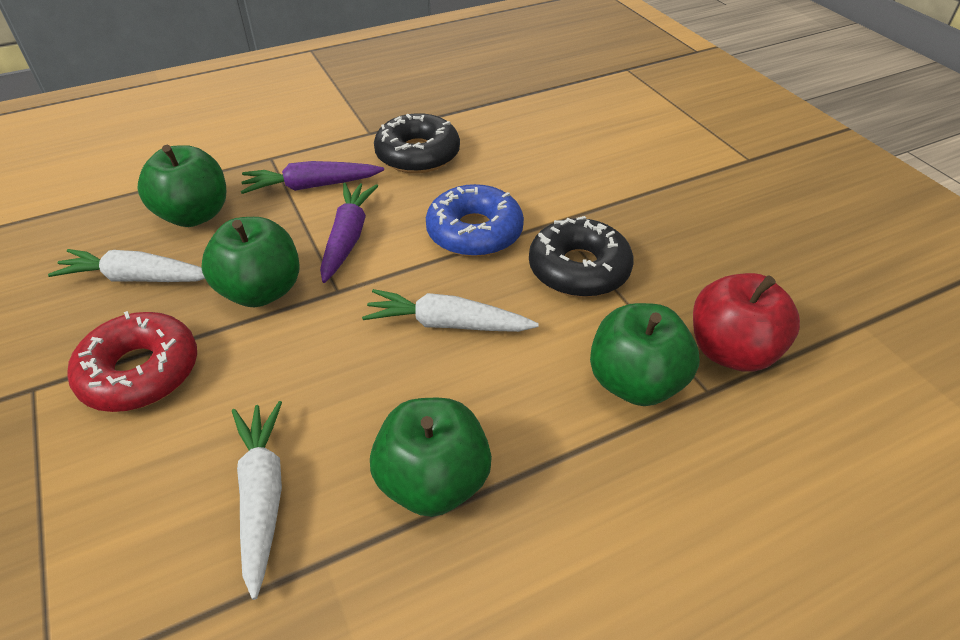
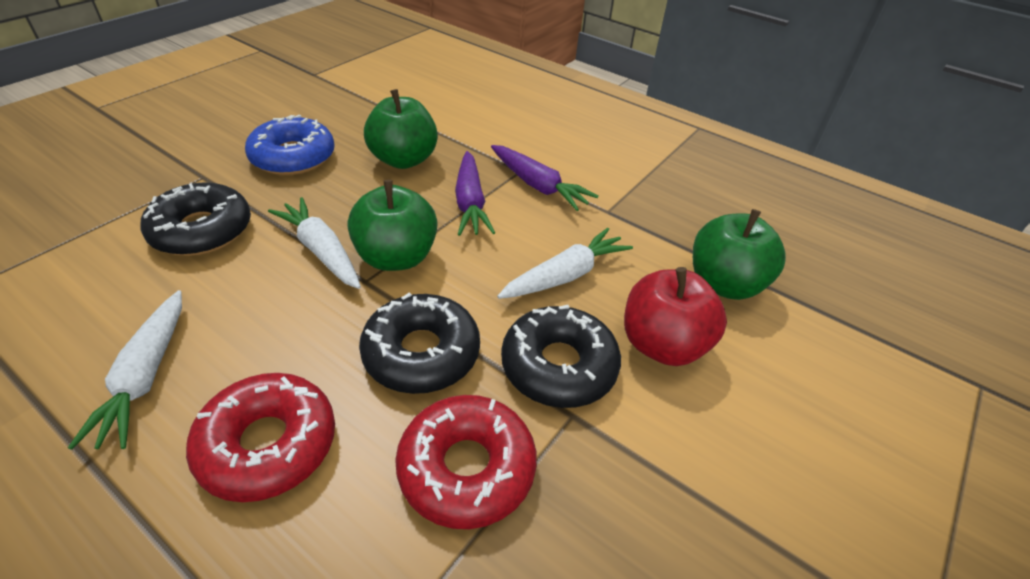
black donut: 2 -> 3
green apple: 4 -> 3
red donut: 1 -> 2

